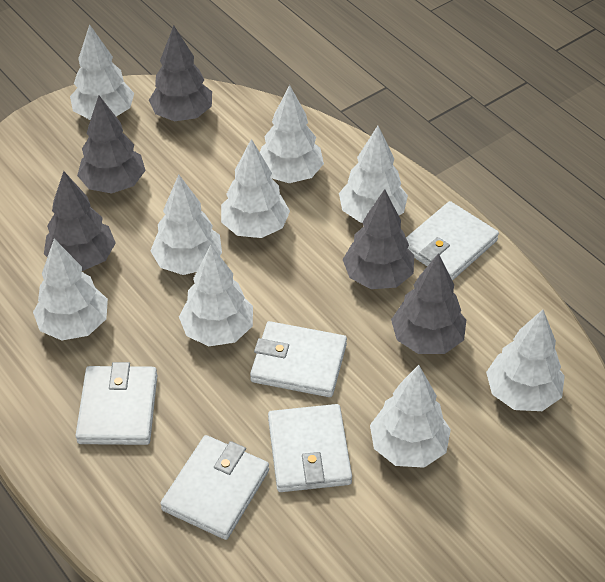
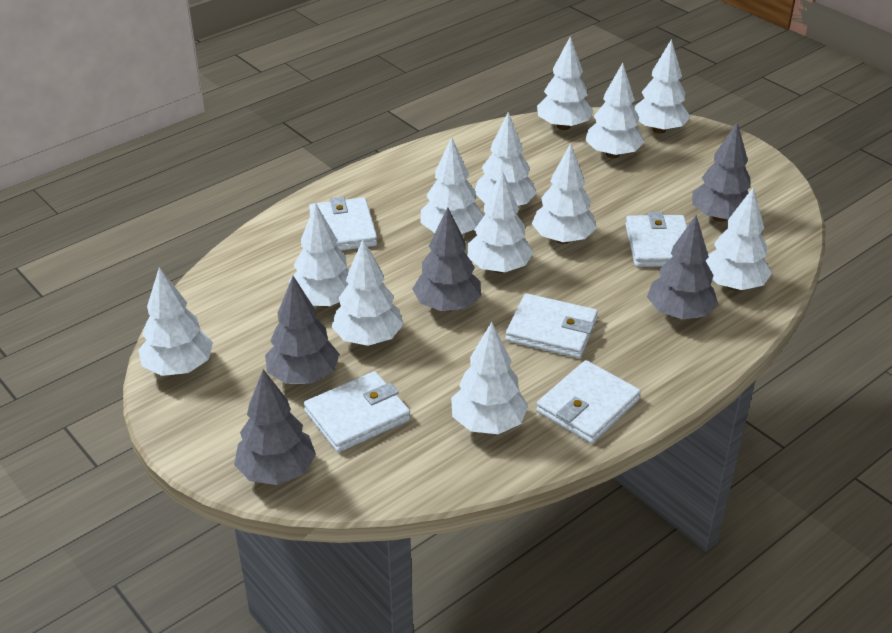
white tree: 9 -> 12

